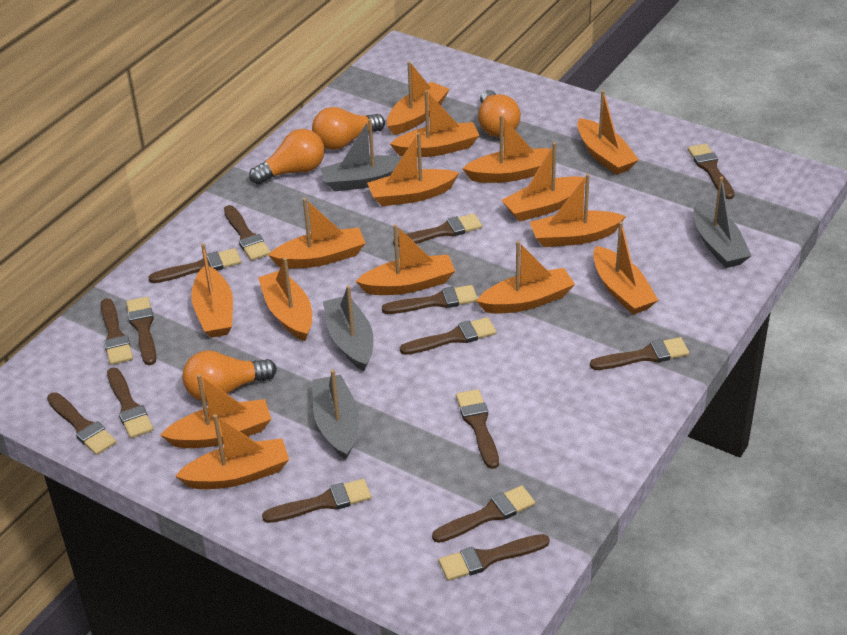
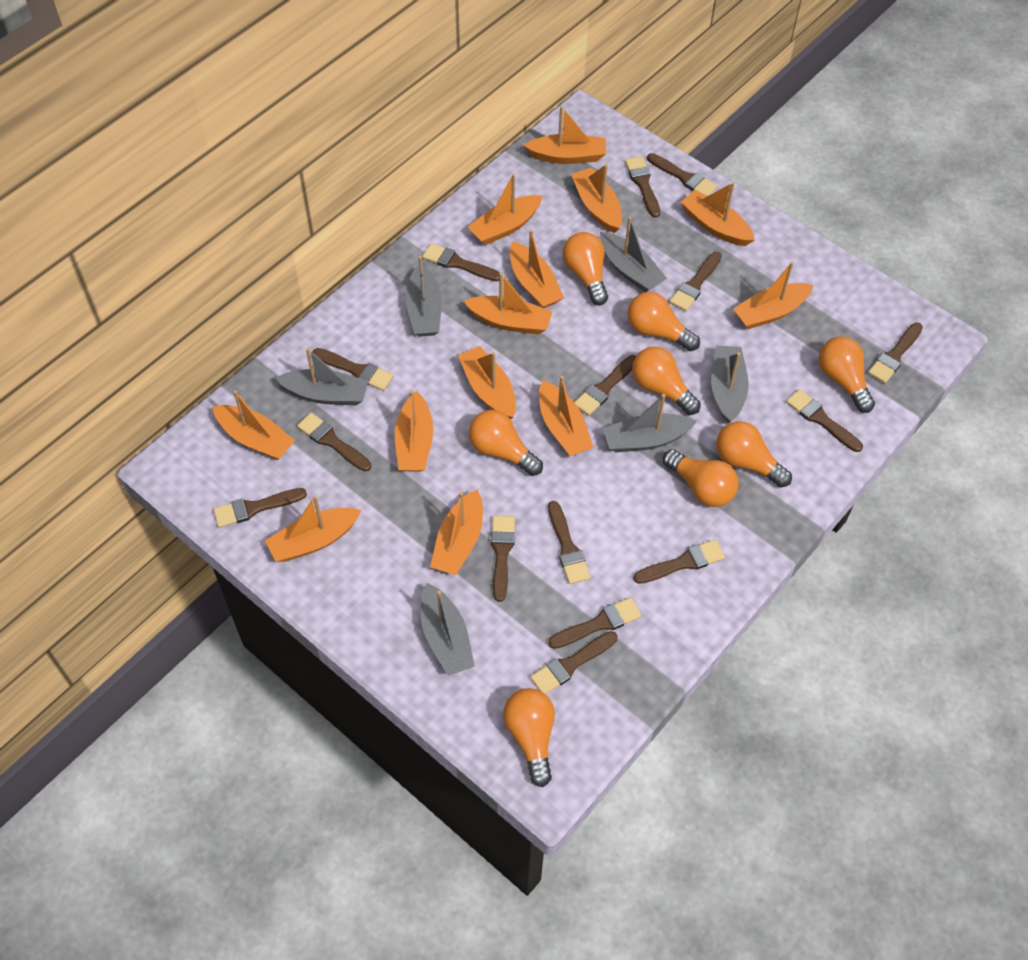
grey boat: 4 -> 6
orange boat: 15 -> 13
orange light bulb: 4 -> 8

